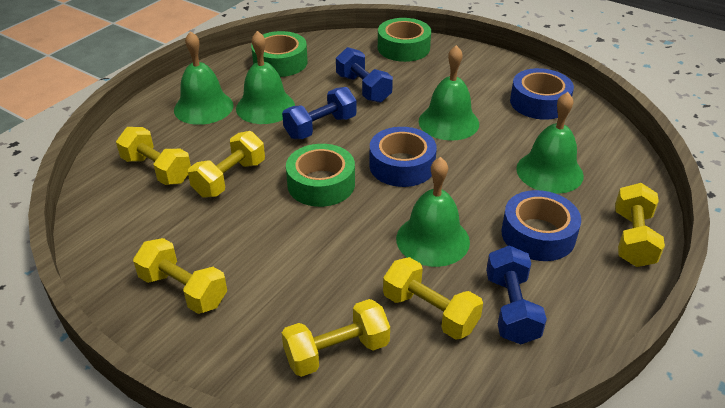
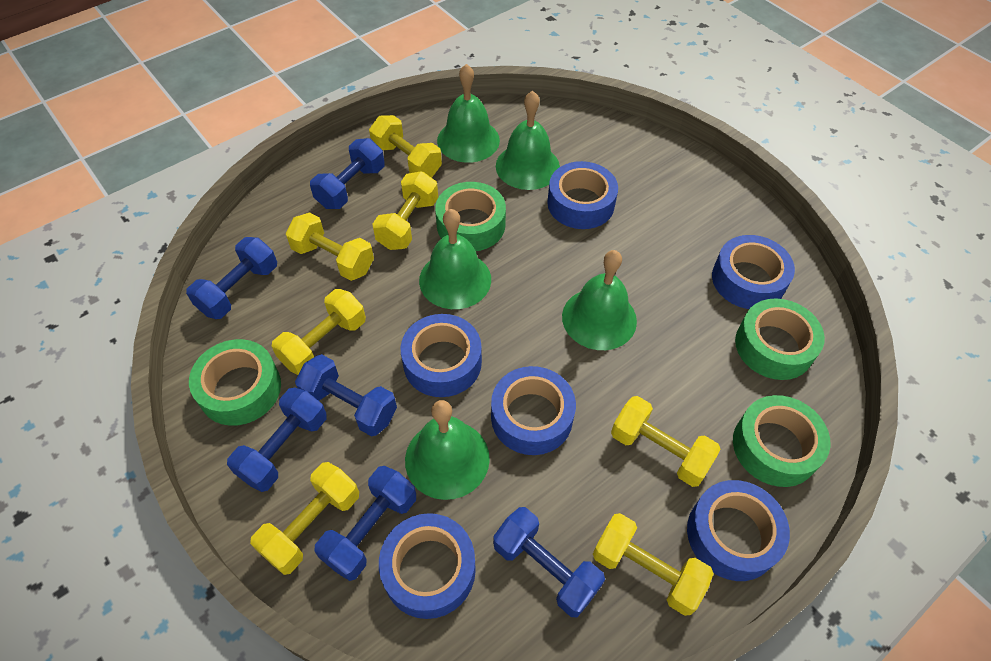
blue dumbbell: 3 -> 6
blue tape: 3 -> 6
green tape: 3 -> 4
yellow dumbbell: 6 -> 7

